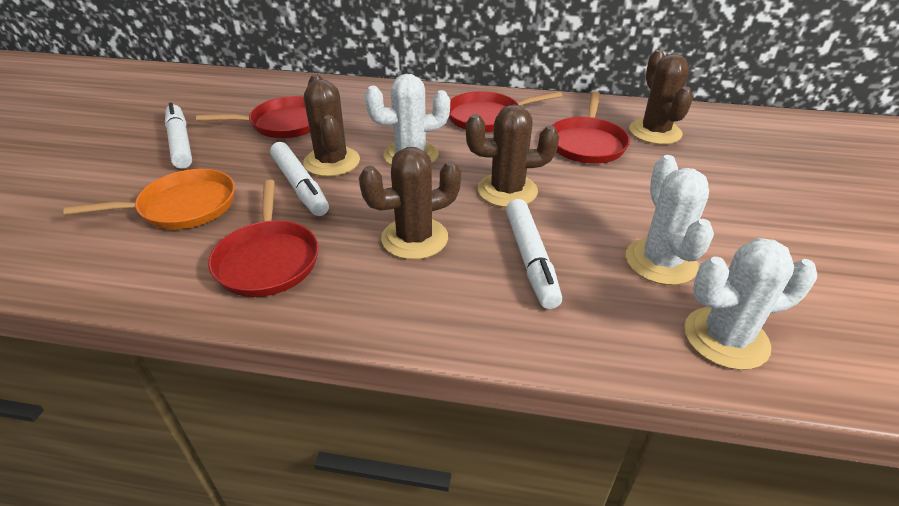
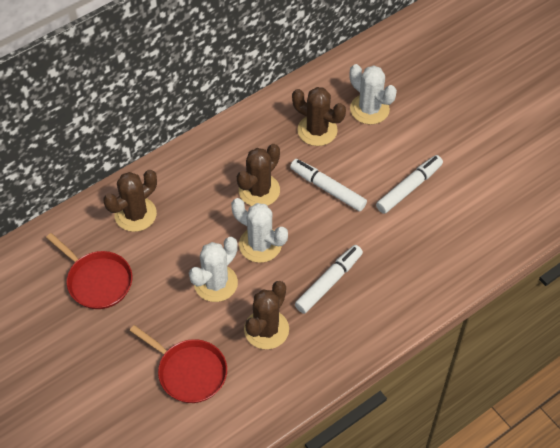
orange pan: 1 -> 0
red pan: 4 -> 2

